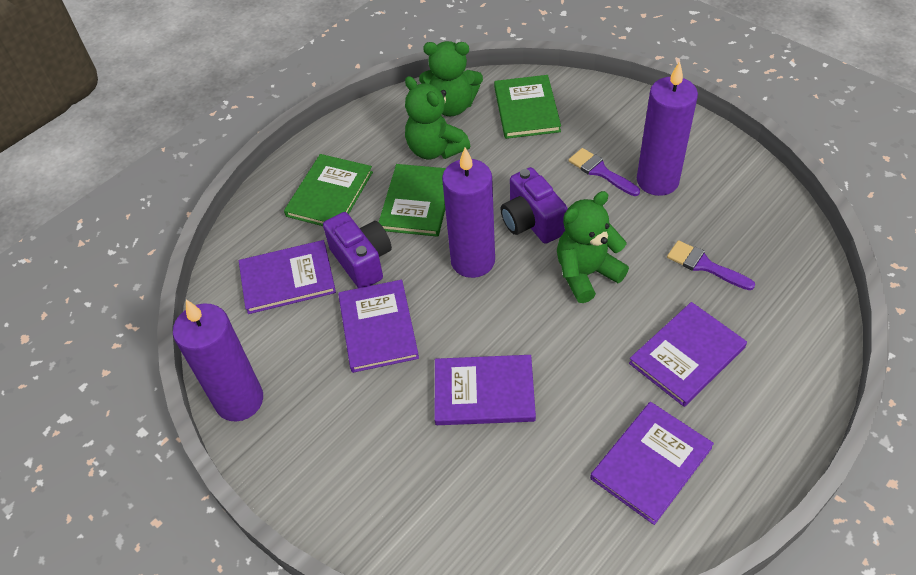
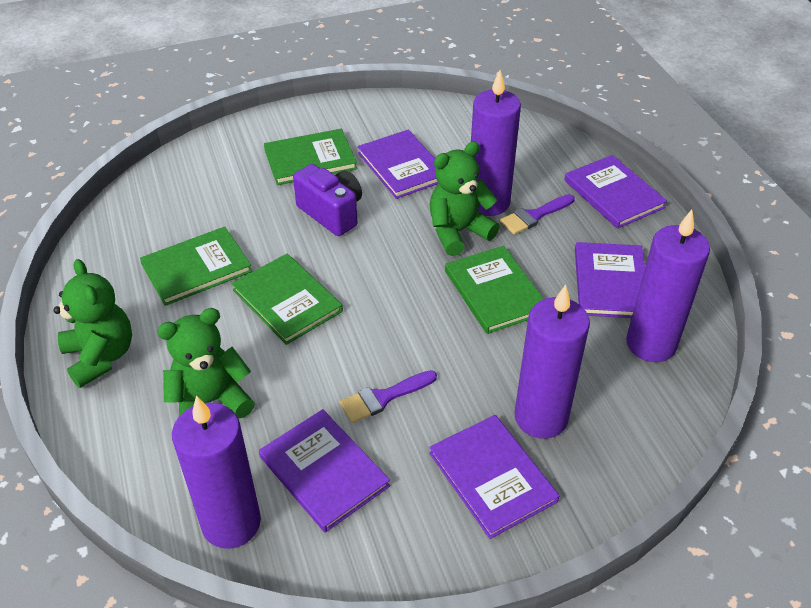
green book: 3 -> 4
purple camera: 2 -> 1
purple candle: 3 -> 4

